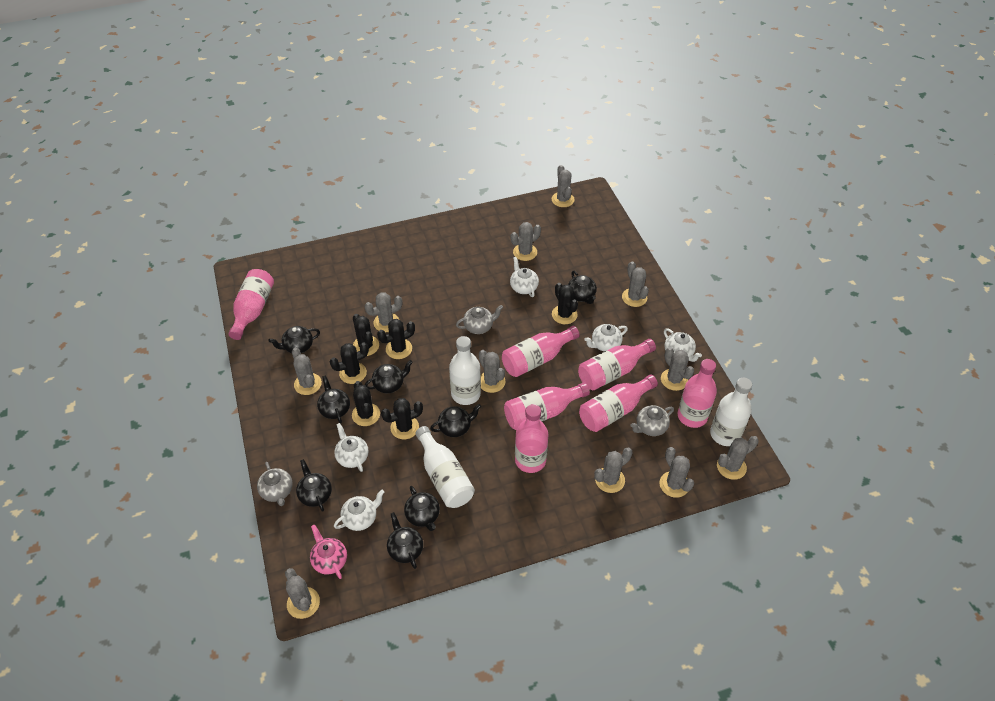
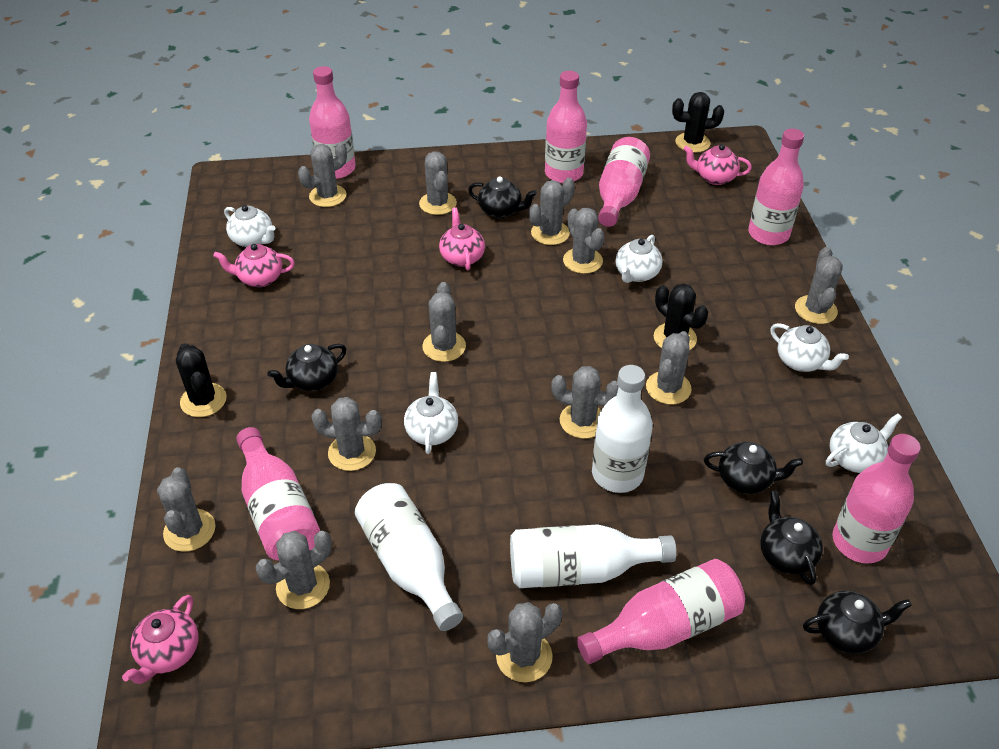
black cactus: 6 -> 3
black teapot: 8 -> 5
grey cactus: 11 -> 12
grey teapot: 3 -> 0
pink teapot: 1 -> 4

